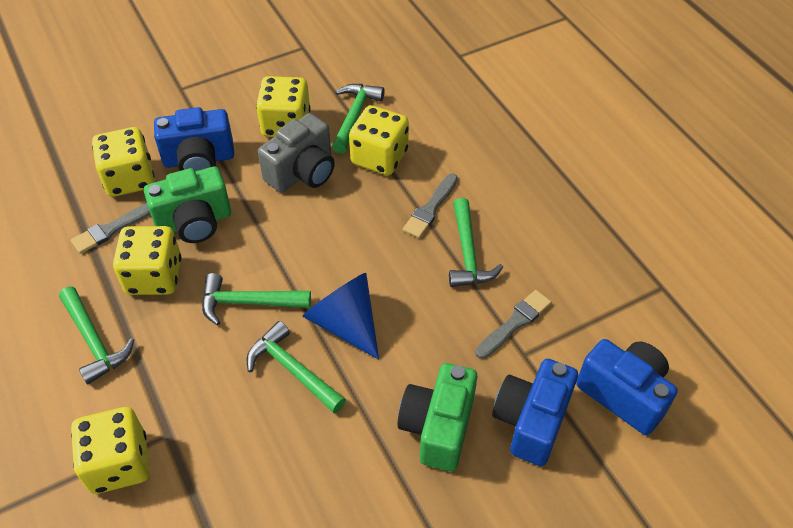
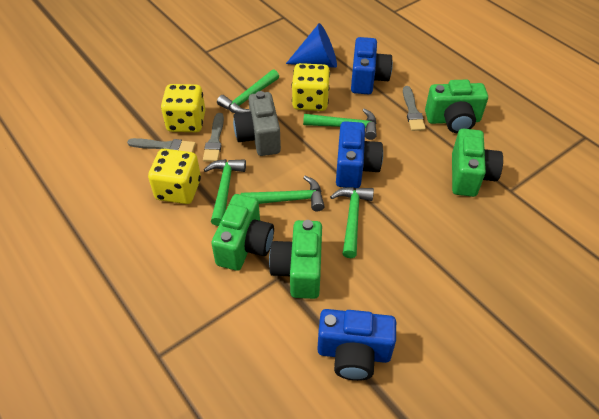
green camera: 2 -> 4
yellow dice: 5 -> 3

